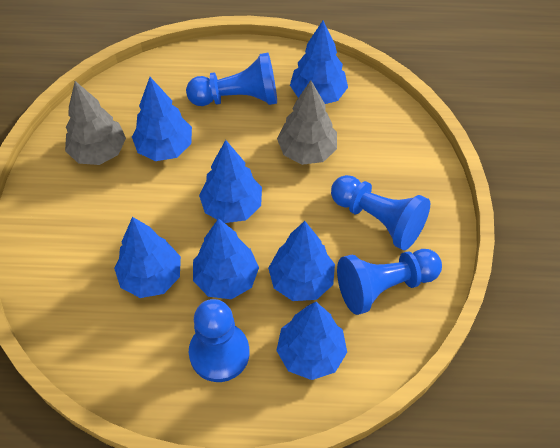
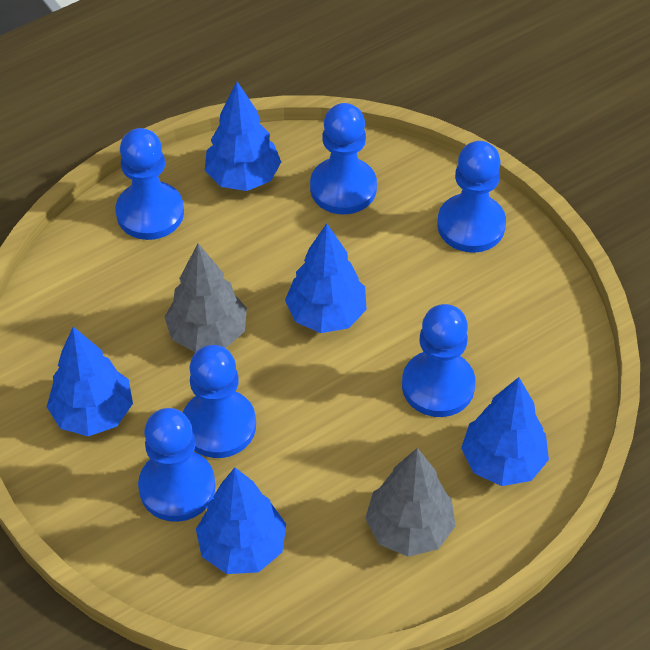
blue pawn: 4 -> 6
blue tree: 7 -> 5

